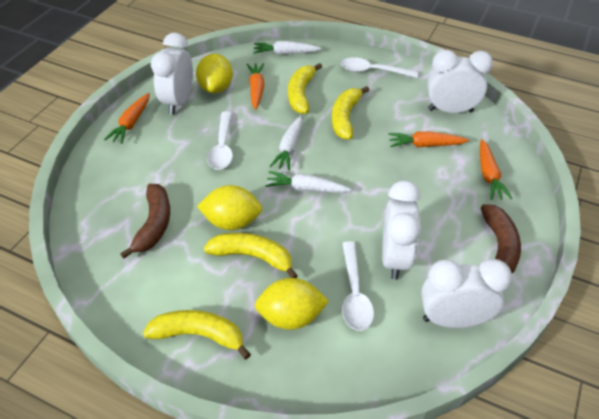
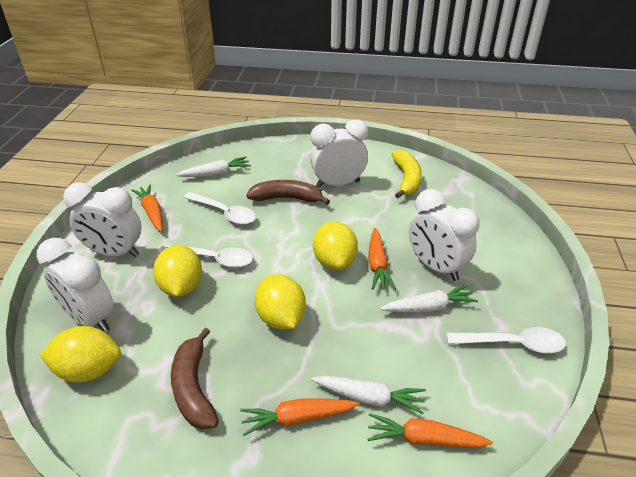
yellow banana: 4 -> 1
yellow lemon: 3 -> 4

